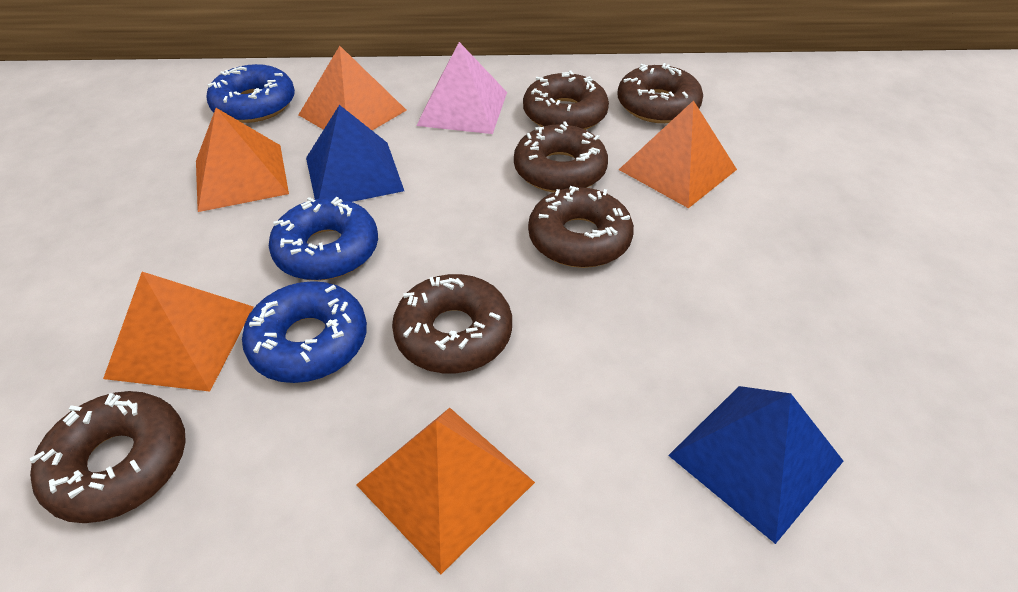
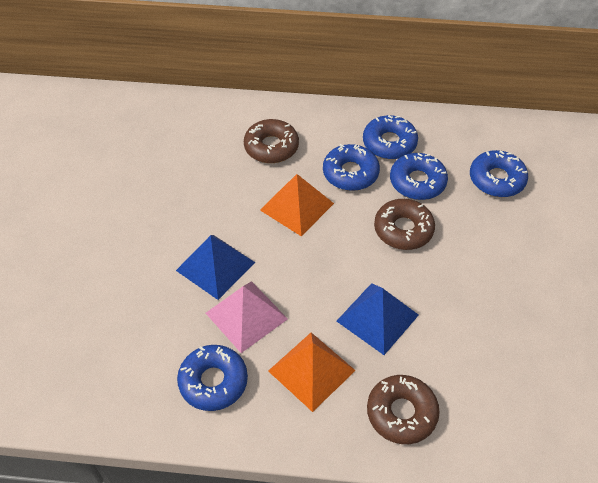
blue donut: 3 -> 5
brown donut: 6 -> 3
orange pyramid: 5 -> 2

